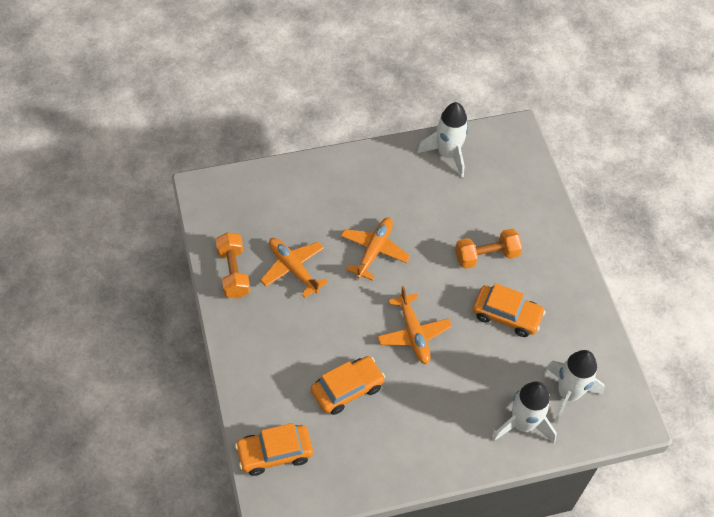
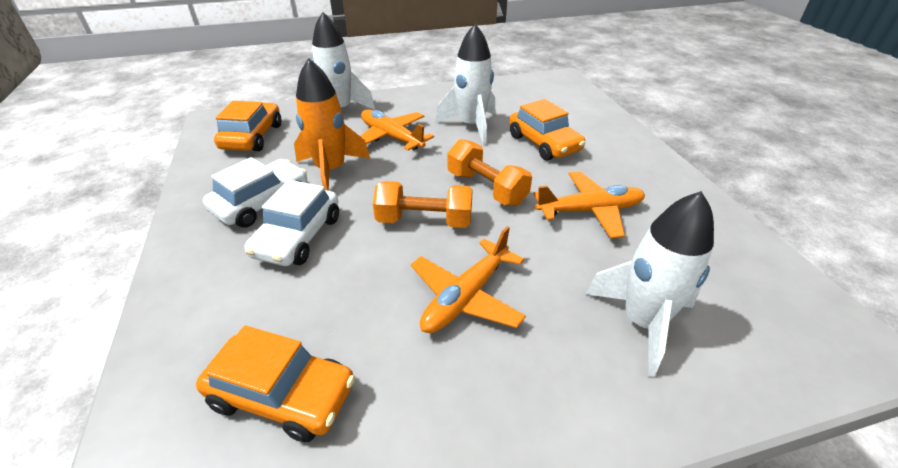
orange rocket: 0 -> 1
white car: 0 -> 2

